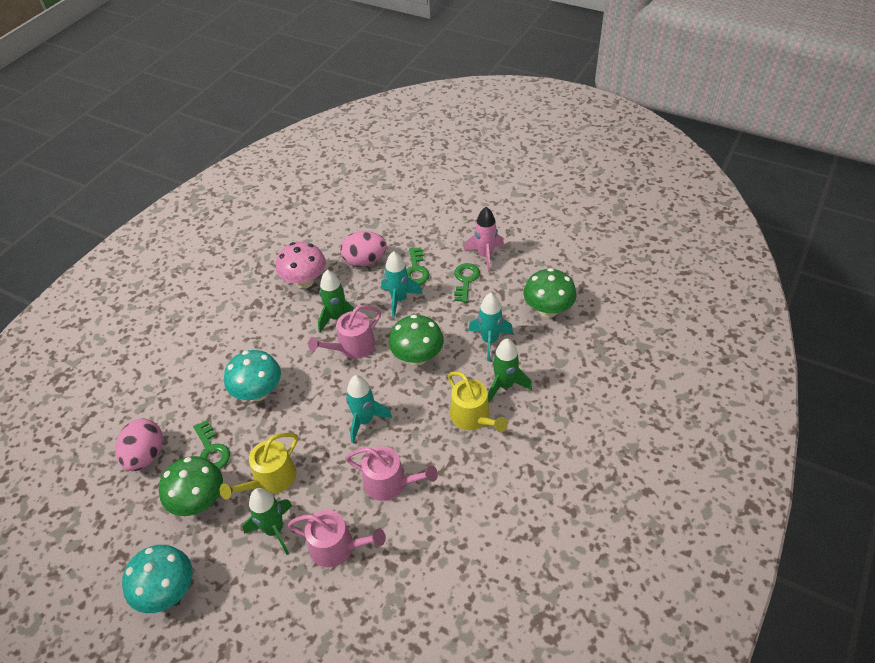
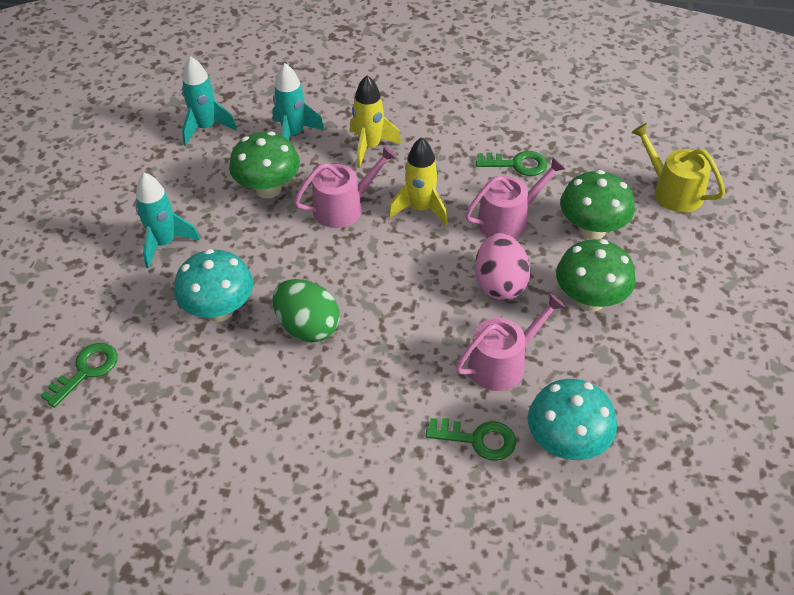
green egg: 0 -> 1
green rocket: 3 -> 0
pink egg: 2 -> 1
pink mushroom: 1 -> 0
pink rocket: 1 -> 0
yellow rocket: 0 -> 2
yellow watering can: 2 -> 1

